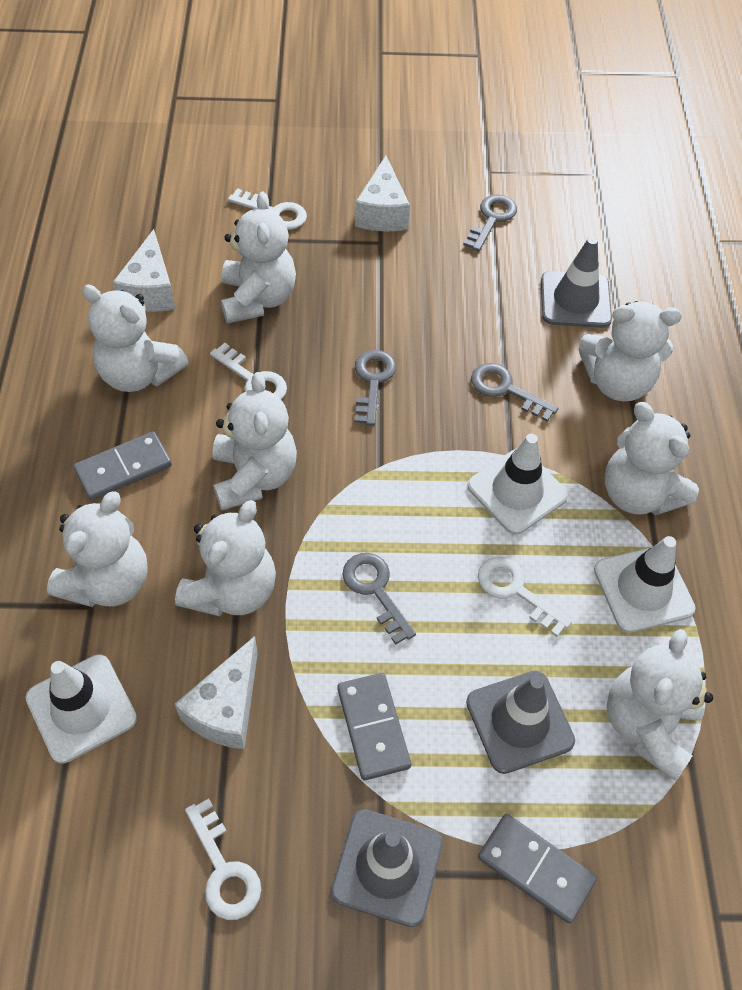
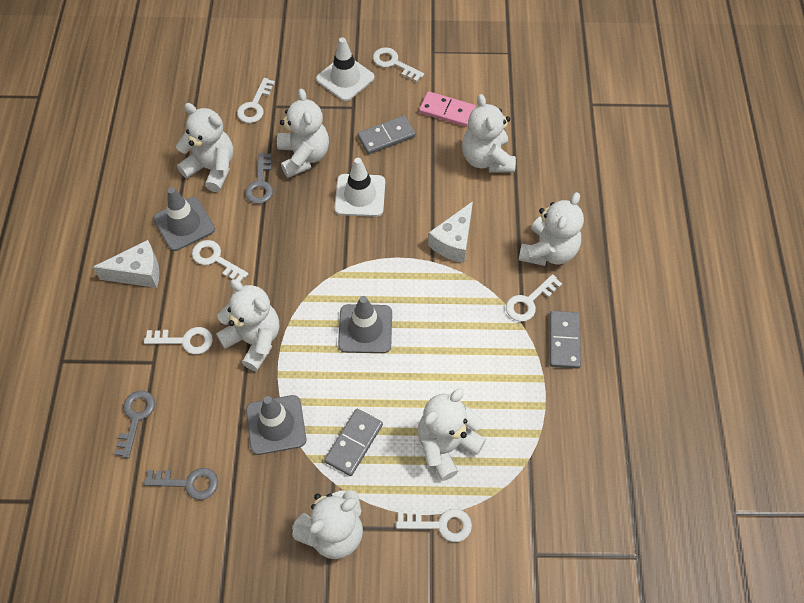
grey key: 4 -> 3
pink domino: 0 -> 1
white cheese: 3 -> 2
white key: 4 -> 6
white teddy bear: 8 -> 7
white traffic cone: 3 -> 2

